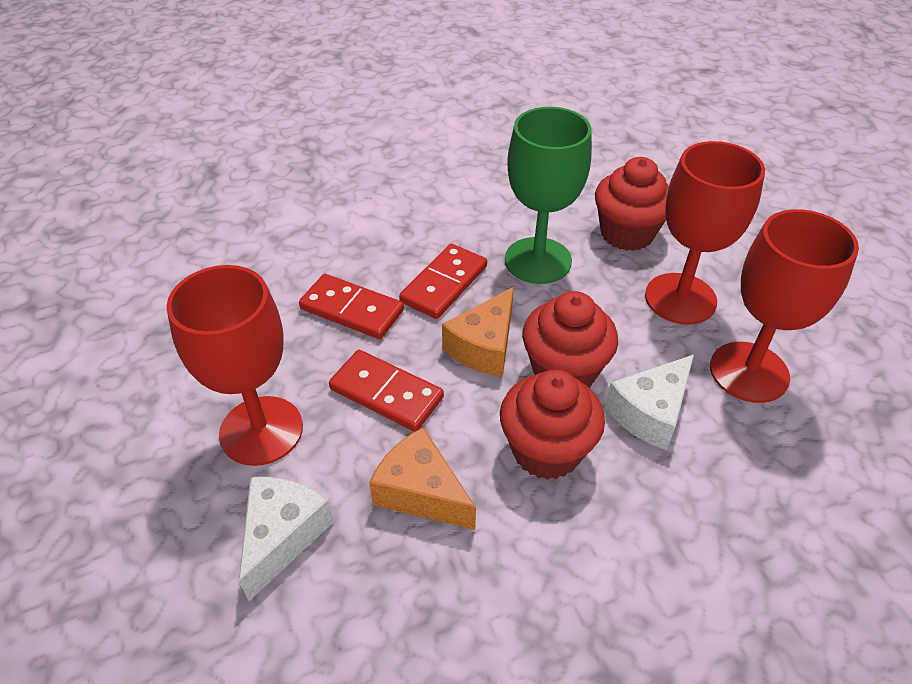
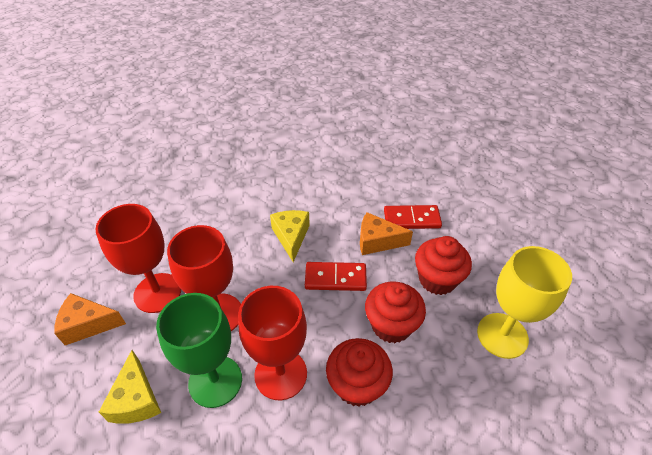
red domino: 3 -> 2
white cheese: 2 -> 0
yellow cheese: 0 -> 2
yellow goblet: 0 -> 1

